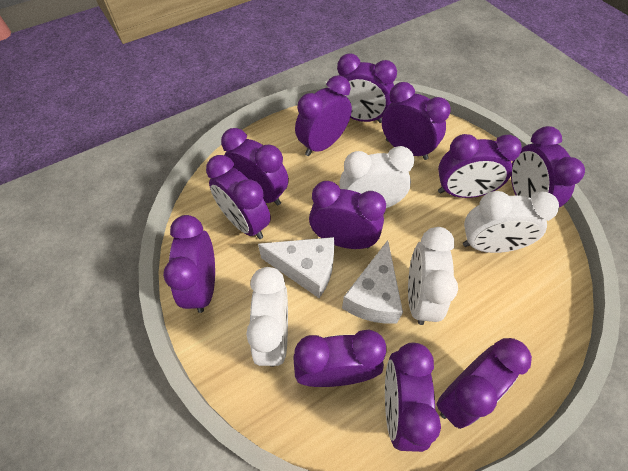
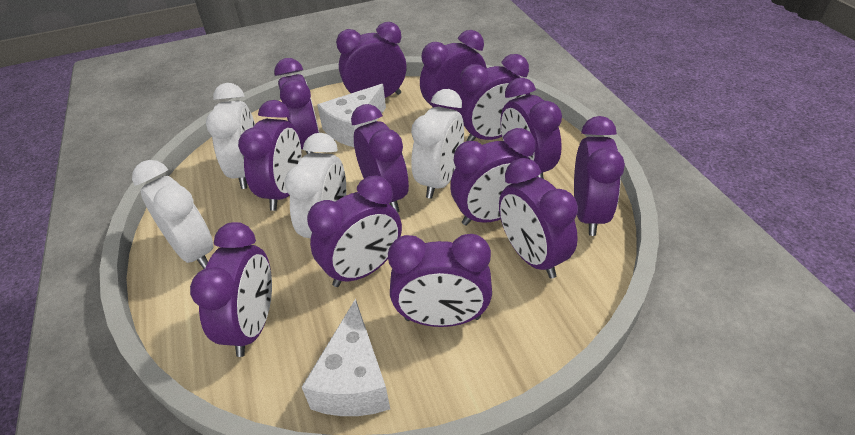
purple clock: 12 -> 13

